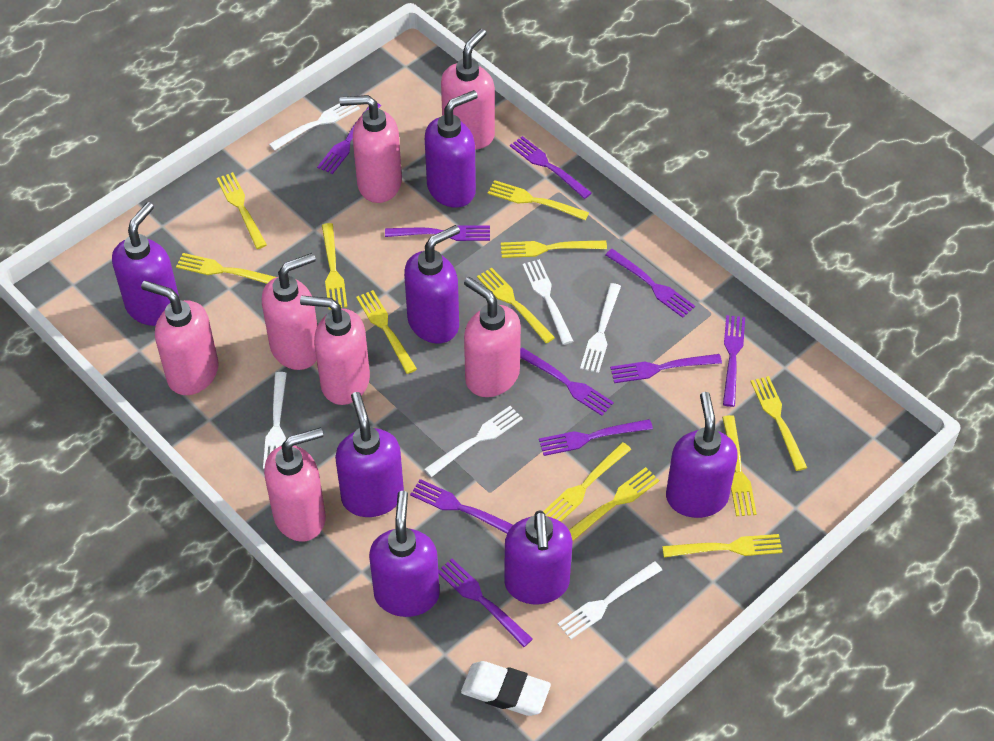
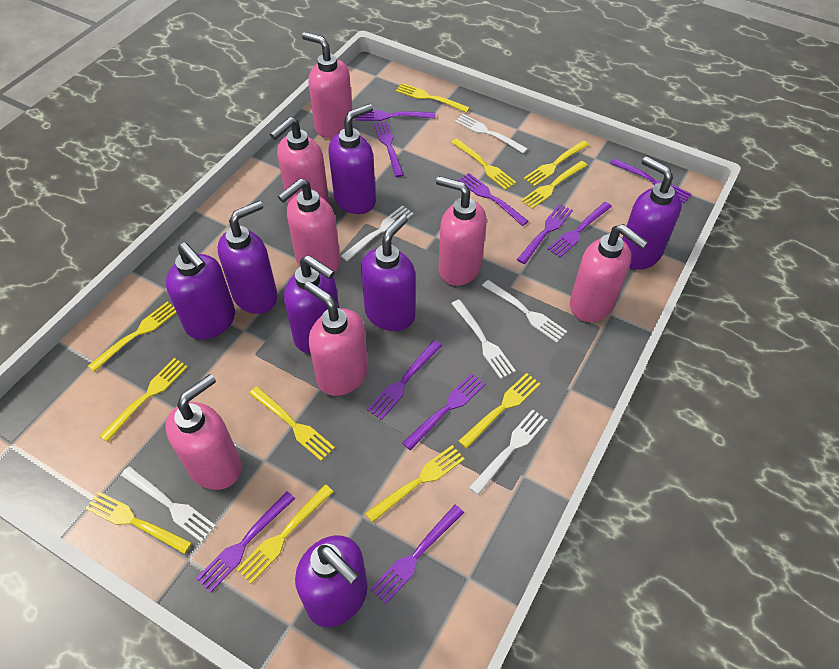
white eraser: 1 -> 0
yellow fork: 12 -> 11

